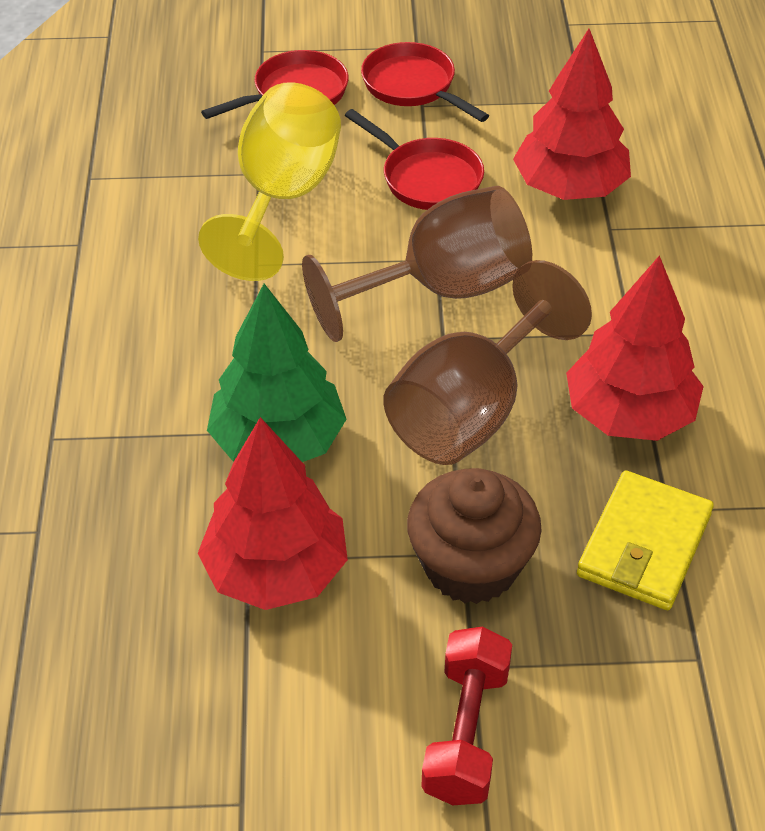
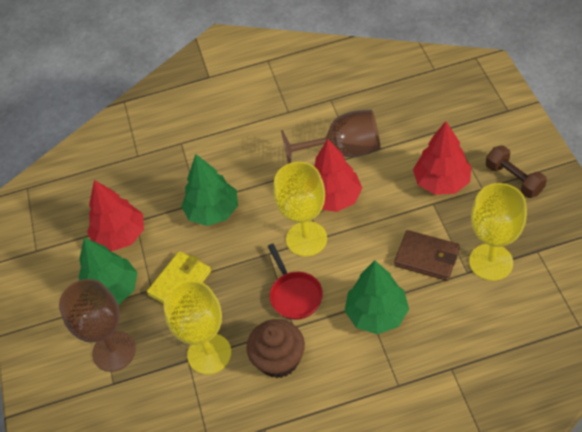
brown dumbbell: 0 -> 1
brown wallet: 0 -> 1
green tree: 1 -> 3
red dumbbell: 1 -> 0
red pan: 3 -> 1
yellow goblet: 1 -> 3

